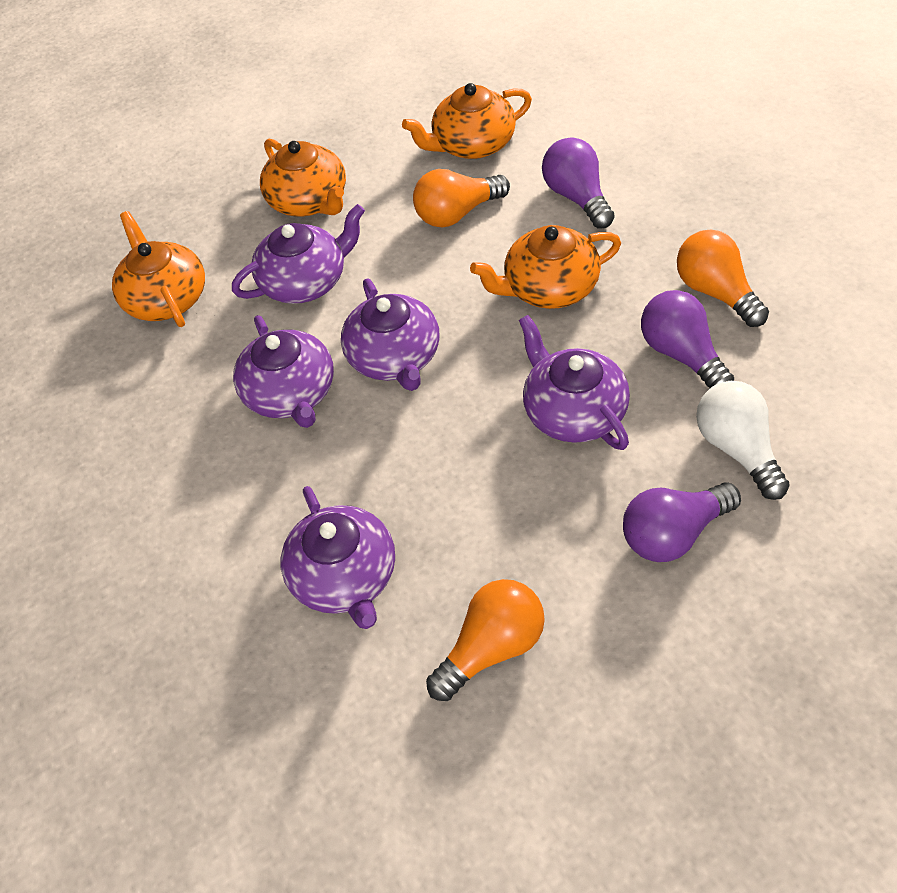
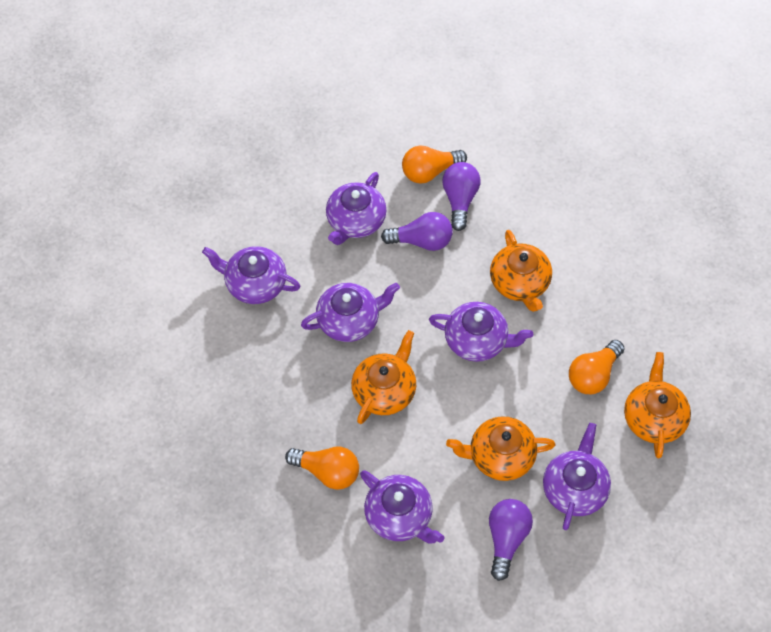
purple teapot: 5 -> 6
white light bulb: 1 -> 0

